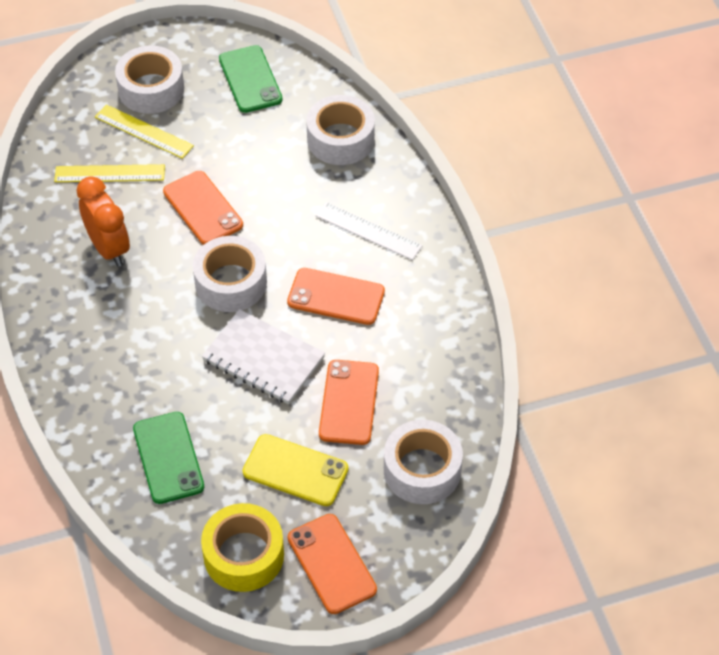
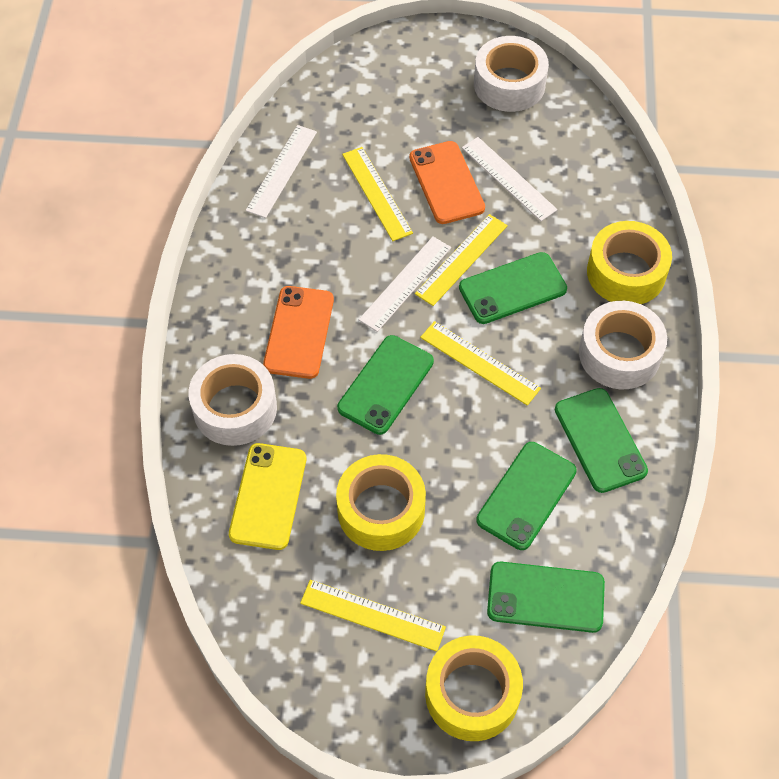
green phone: 2 -> 5
orange clock: 1 -> 0
orange phone: 4 -> 2
white notebook: 1 -> 0
white ruler: 1 -> 3
white tape: 4 -> 3
yellow ruler: 2 -> 4
yellow tape: 1 -> 3

